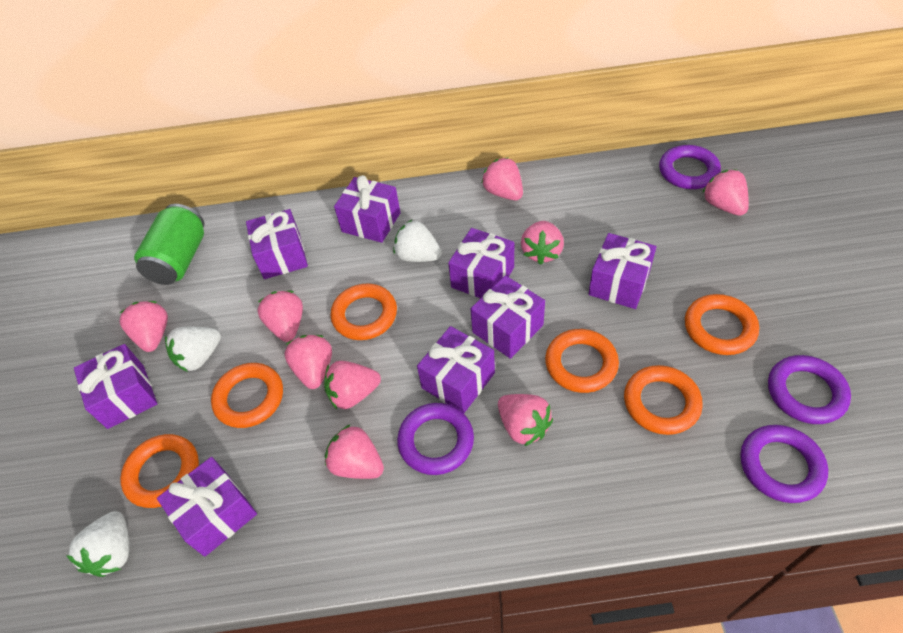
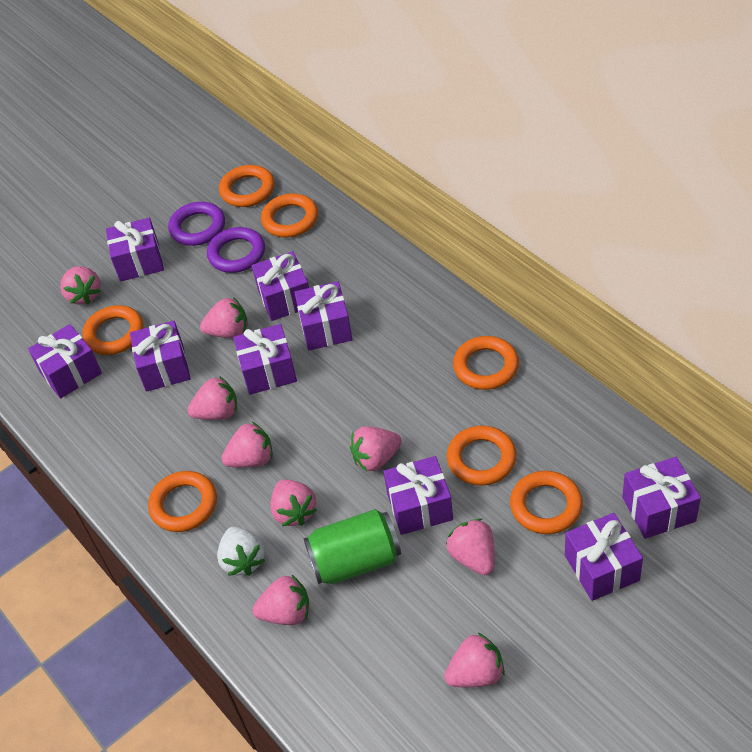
orange ring: 6 -> 7
purple gift: 8 -> 9
purple ring: 4 -> 2
white strawberry: 3 -> 1

